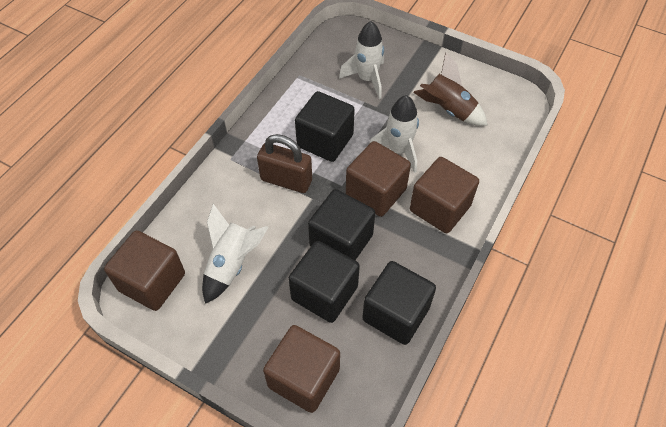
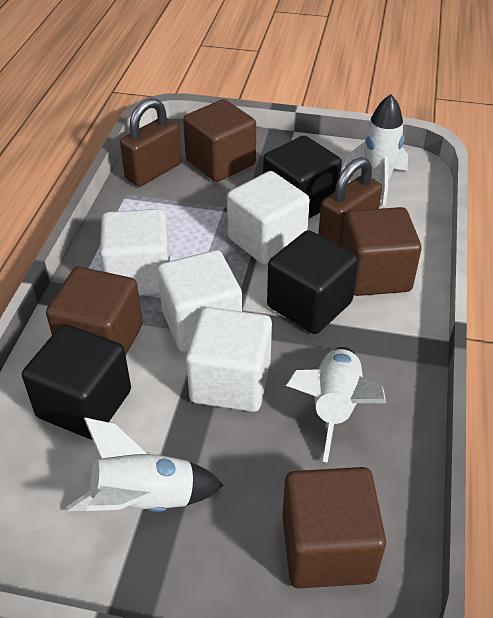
black cube: 4 -> 3
brown padlock: 1 -> 2
brown rocket: 1 -> 0
white cube: 0 -> 4

